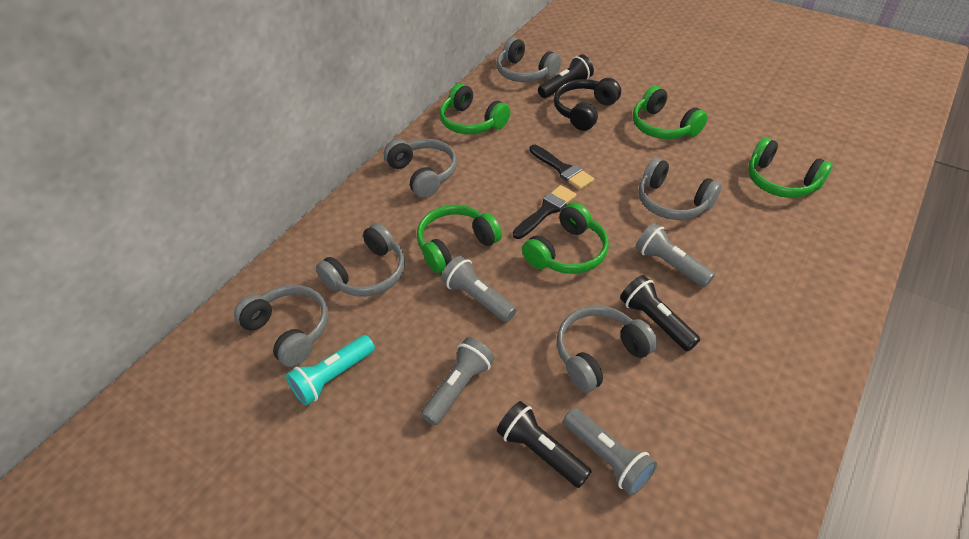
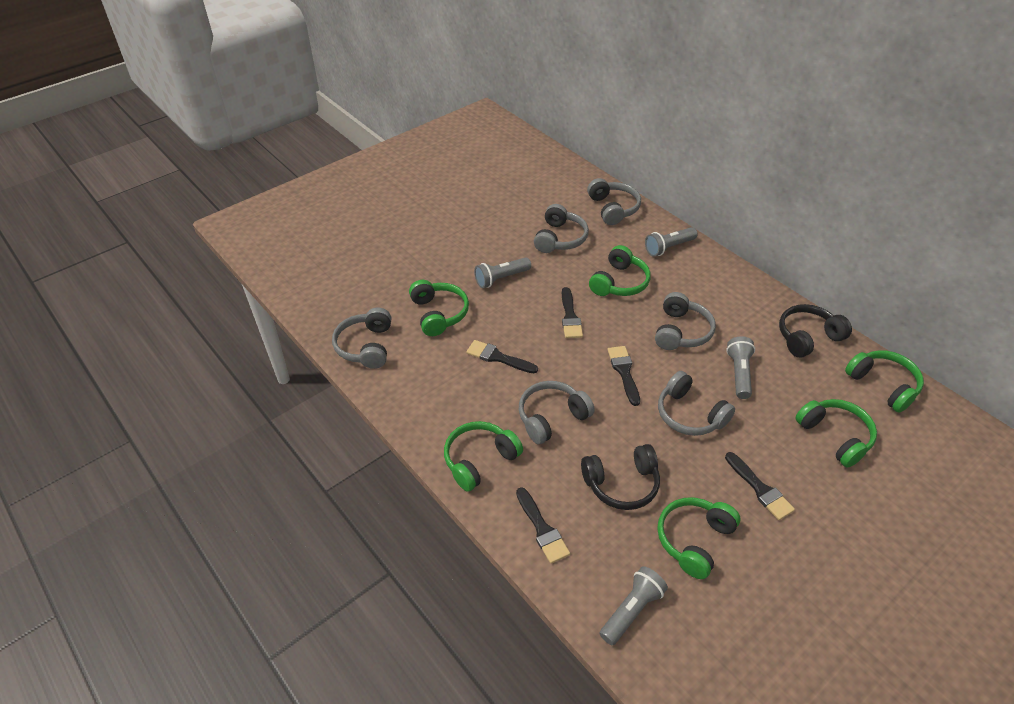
black brush: 2 -> 5
black flashlight: 3 -> 0
black headphones: 1 -> 2
green headphones: 5 -> 6
turquoise flashlight: 1 -> 0

